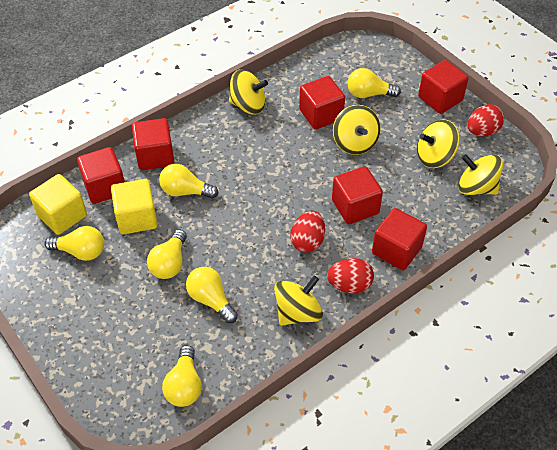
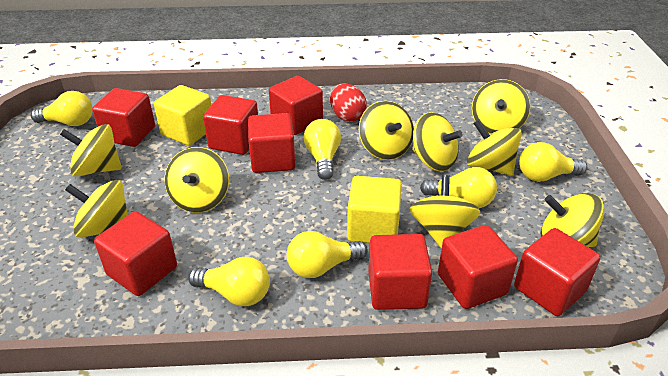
red cube: 6 -> 8
red egg: 3 -> 1
yellow spinning top: 5 -> 9

